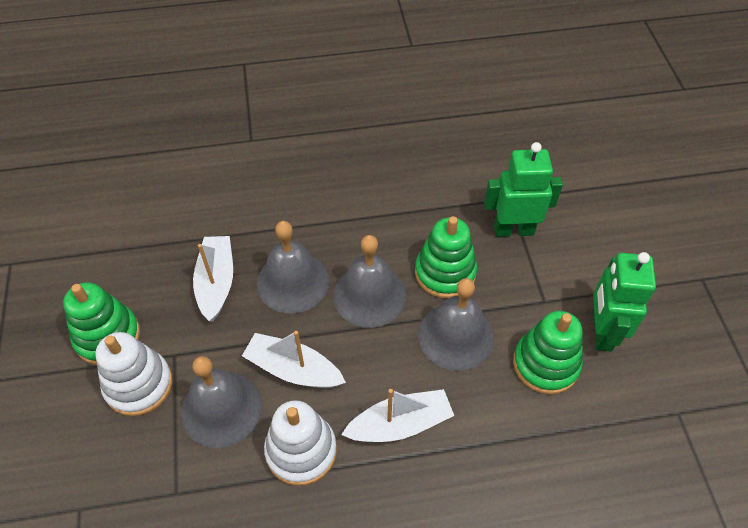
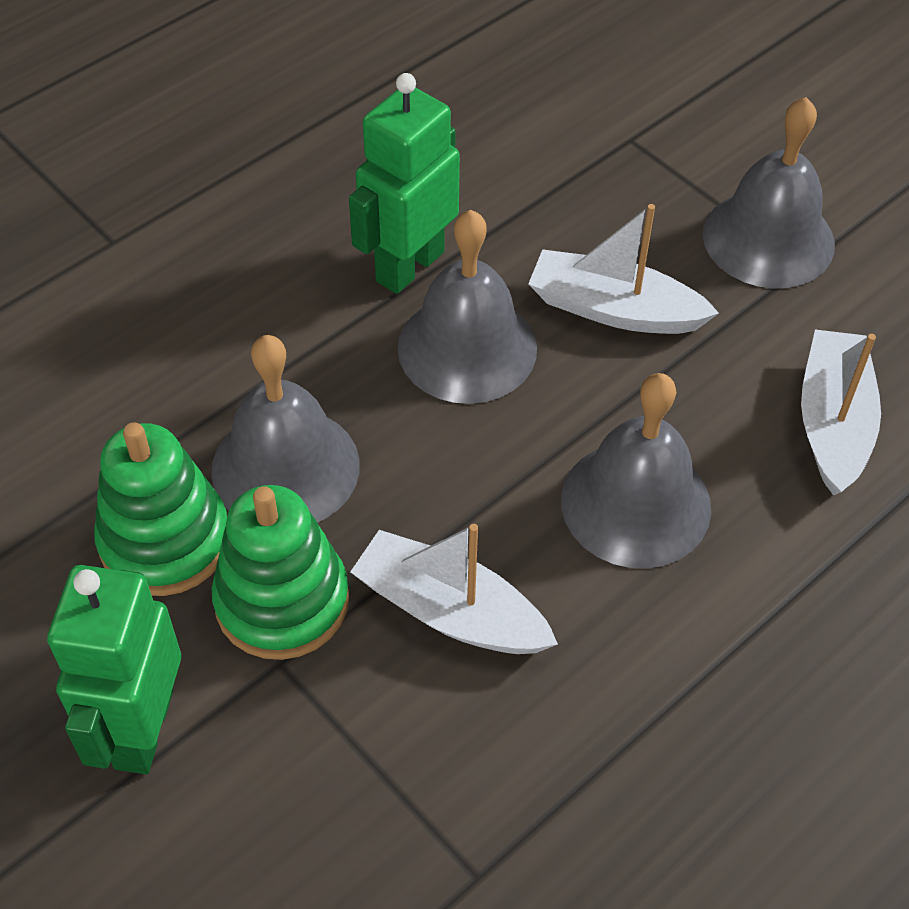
green stacking toy: 3 -> 2
white stacking toy: 2 -> 0

